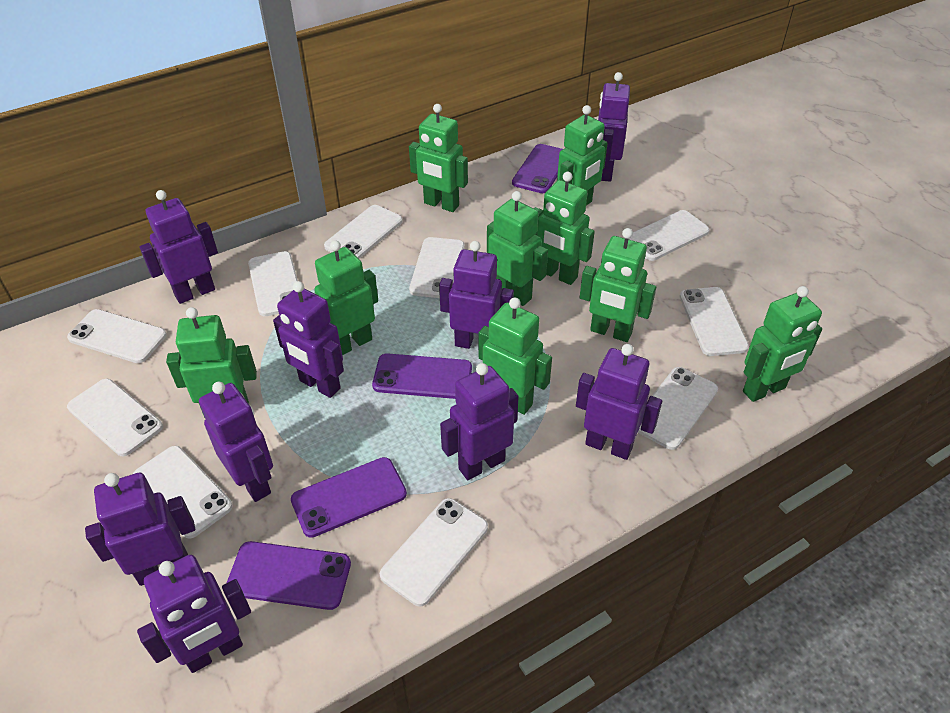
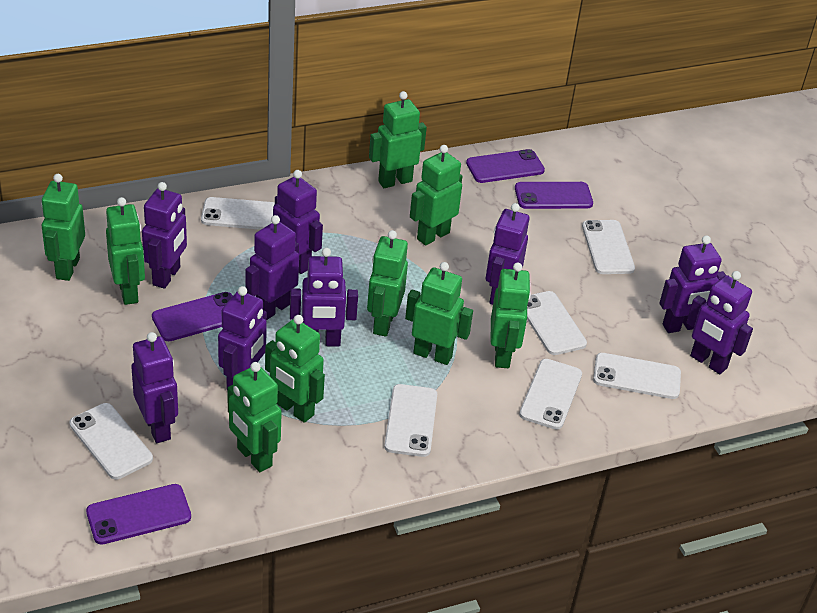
white phone: 10 -> 7

